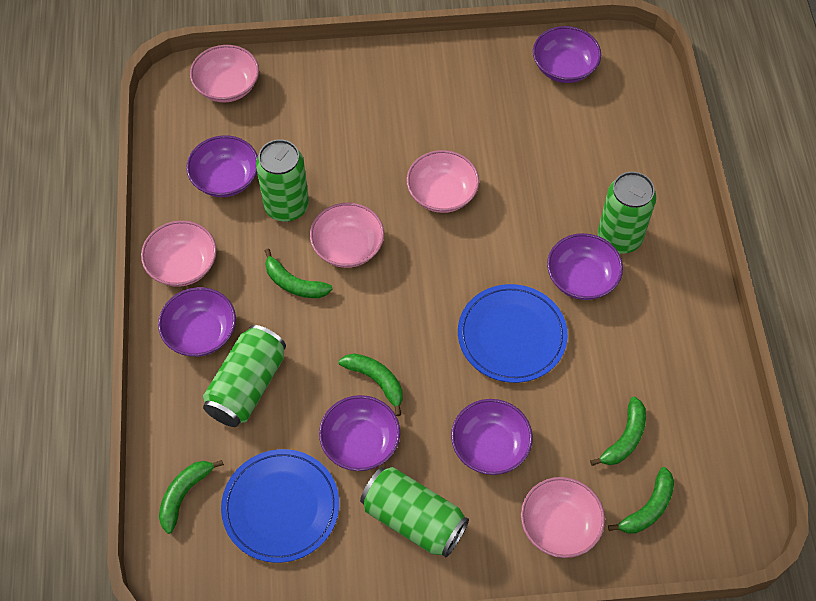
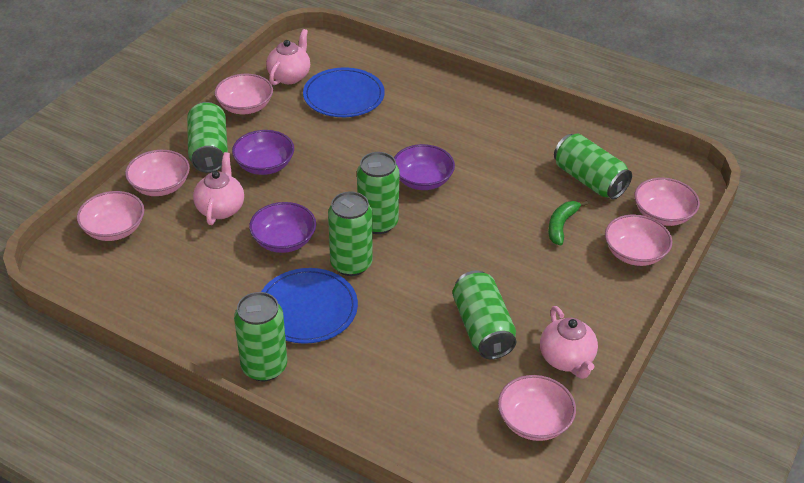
green banana: 5 -> 1
green can: 4 -> 6
pink bowl: 5 -> 6
pink teapot: 0 -> 3
purple bowl: 6 -> 3

